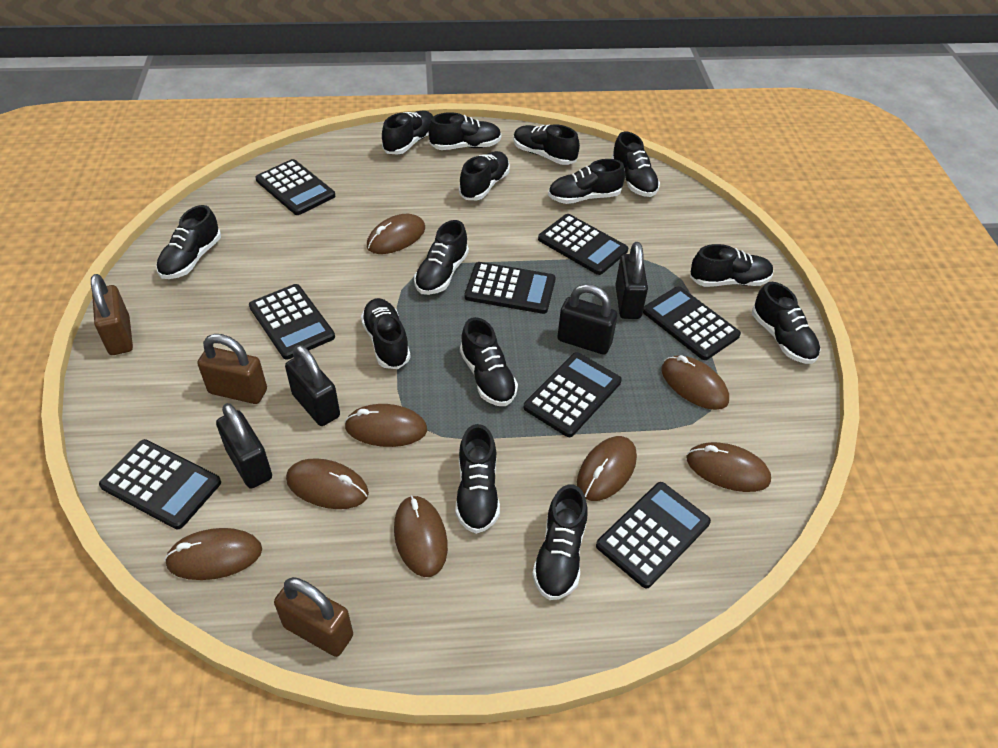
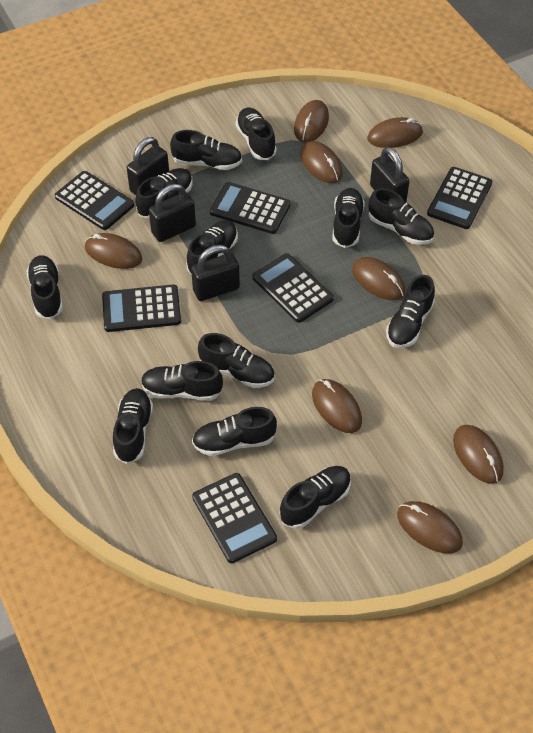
black calculator: 8 -> 6
black shoe: 14 -> 13
brown padlock: 3 -> 0

